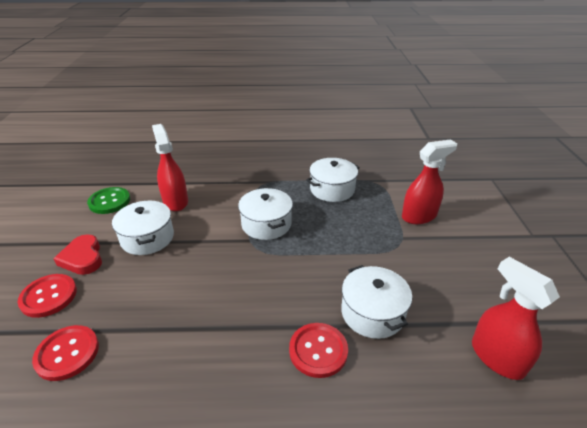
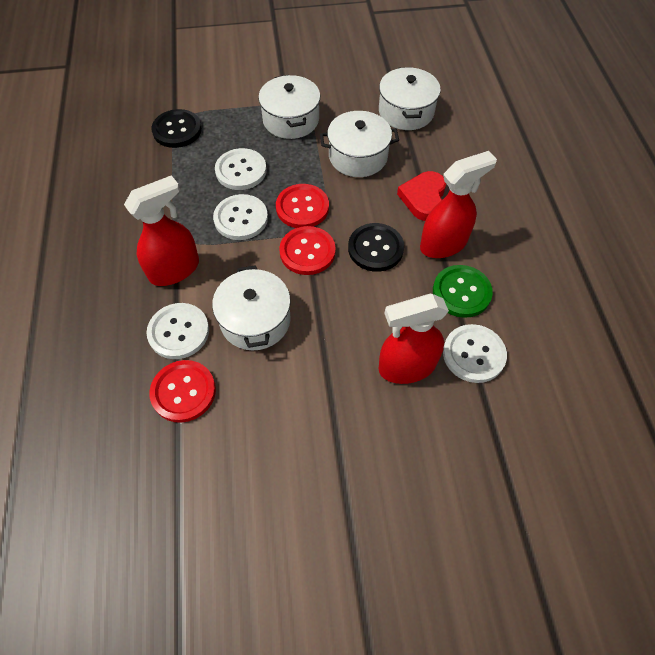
black button: 0 -> 2
white button: 0 -> 4

